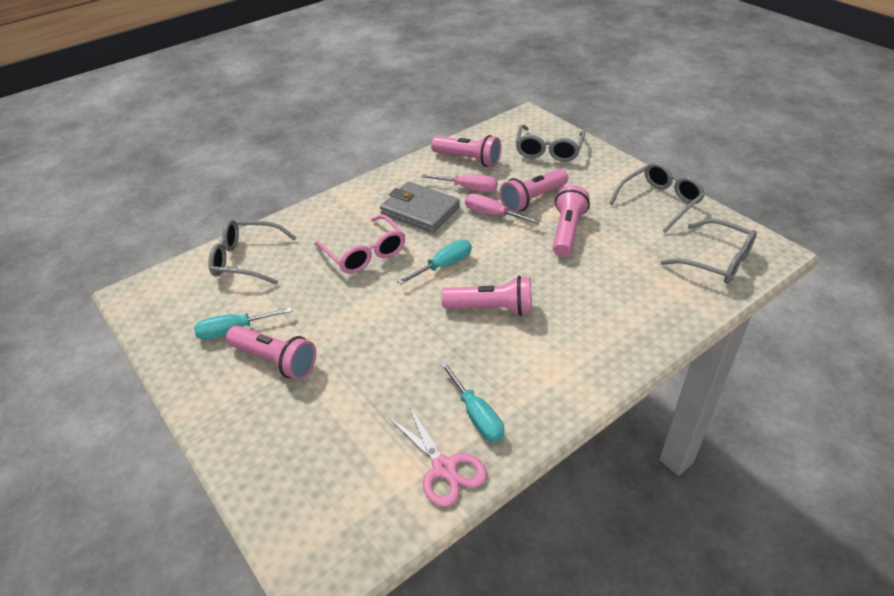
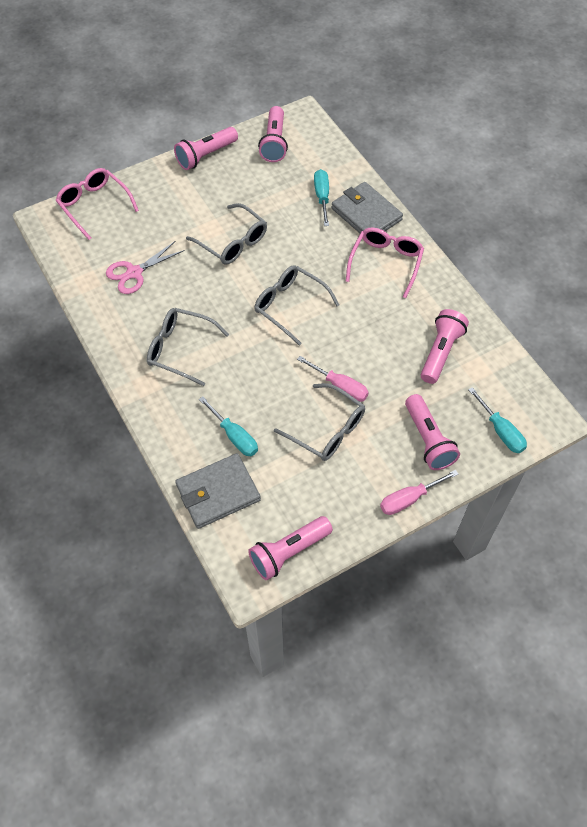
grey wallet: 1 -> 2
pink glasses: 1 -> 2

